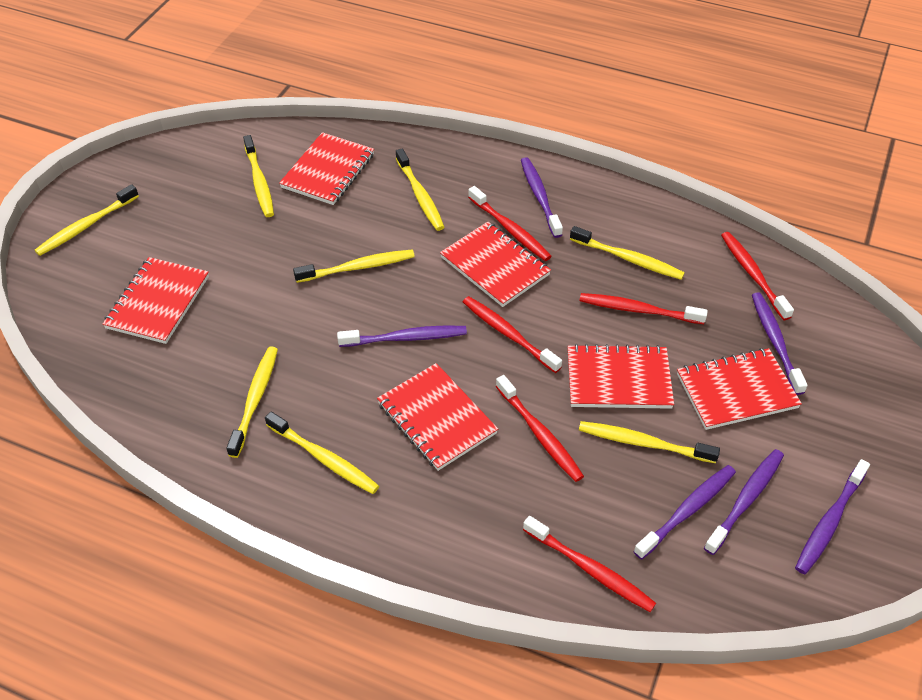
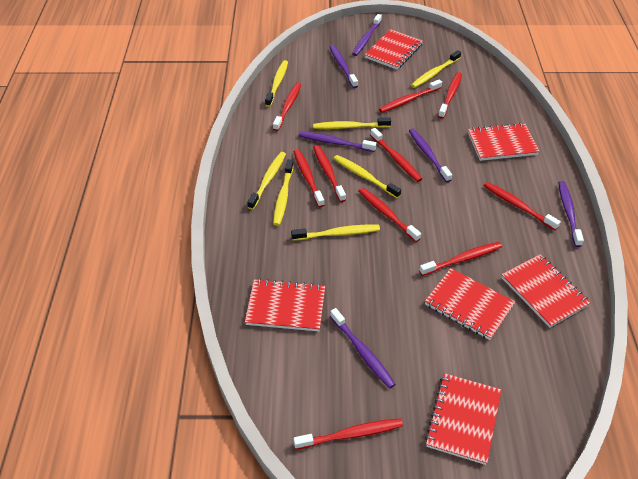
red toothbrush: 6 -> 10
yellow toothbrush: 8 -> 7

